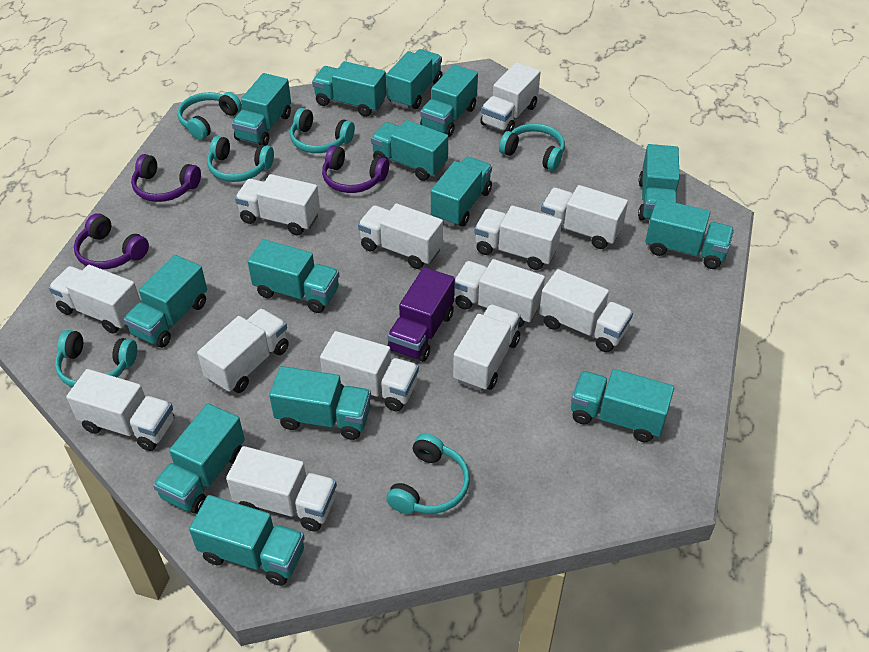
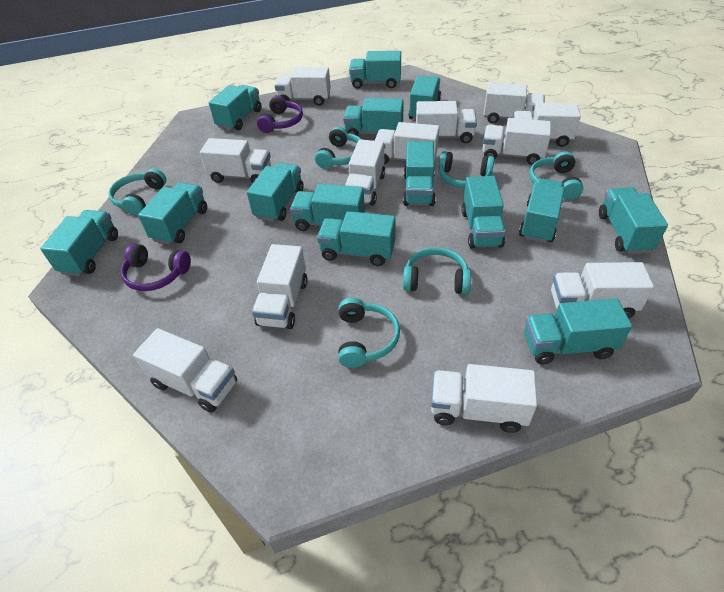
purple headphones: 3 -> 2
purple truck: 1 -> 0
white truck: 13 -> 12

